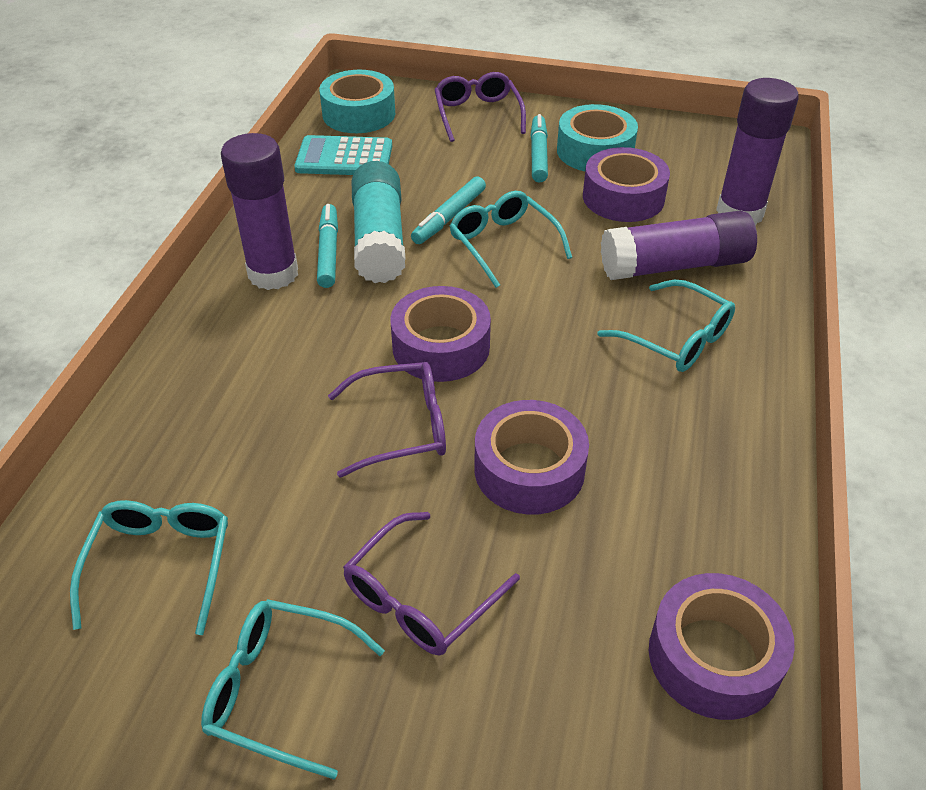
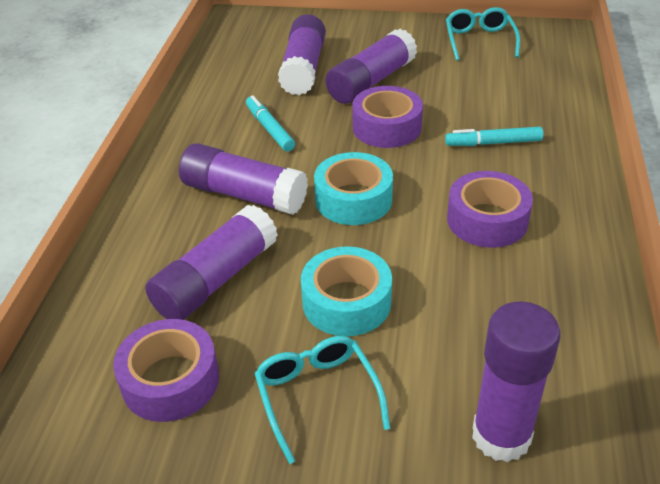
purple glasses: 3 -> 0
purple glue stick: 3 -> 5
purple tape: 4 -> 3
turquoise calculator: 1 -> 0
turquoise glasses: 4 -> 2
turquoise glue stick: 1 -> 0
turquoise marker: 3 -> 2

